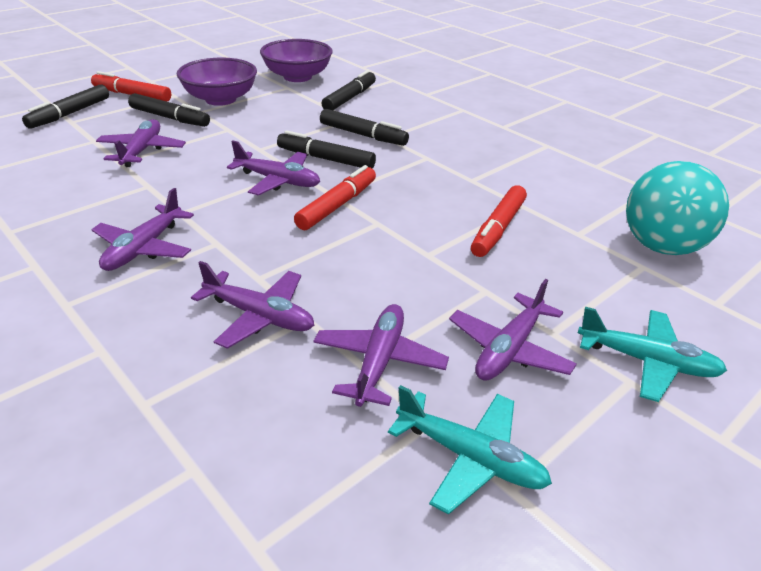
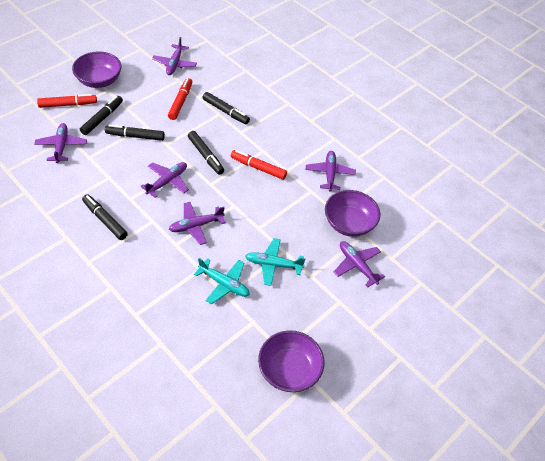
purple bowl: 2 -> 3
turquoise ball: 1 -> 0

